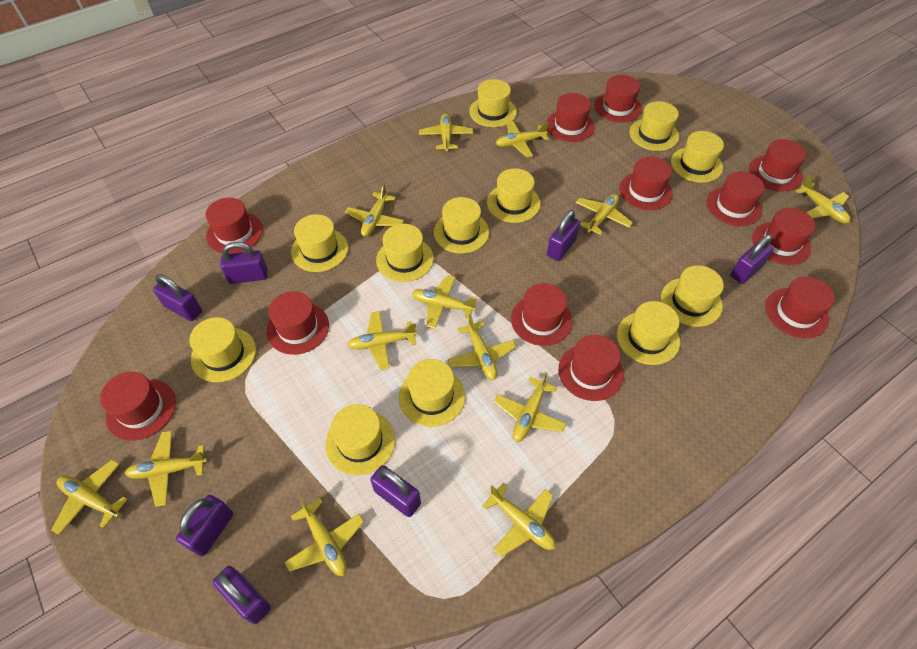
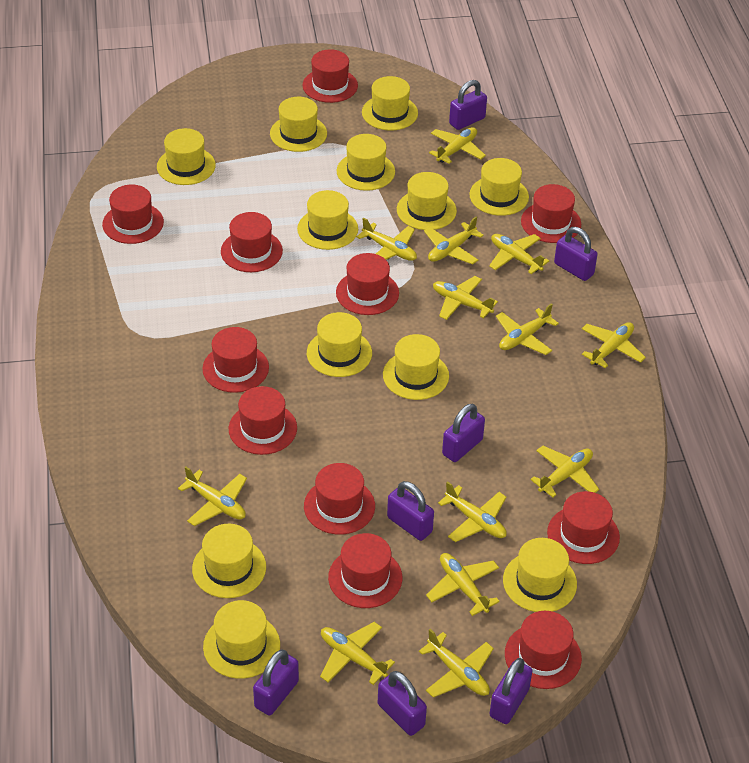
red hat: 12 -> 11

